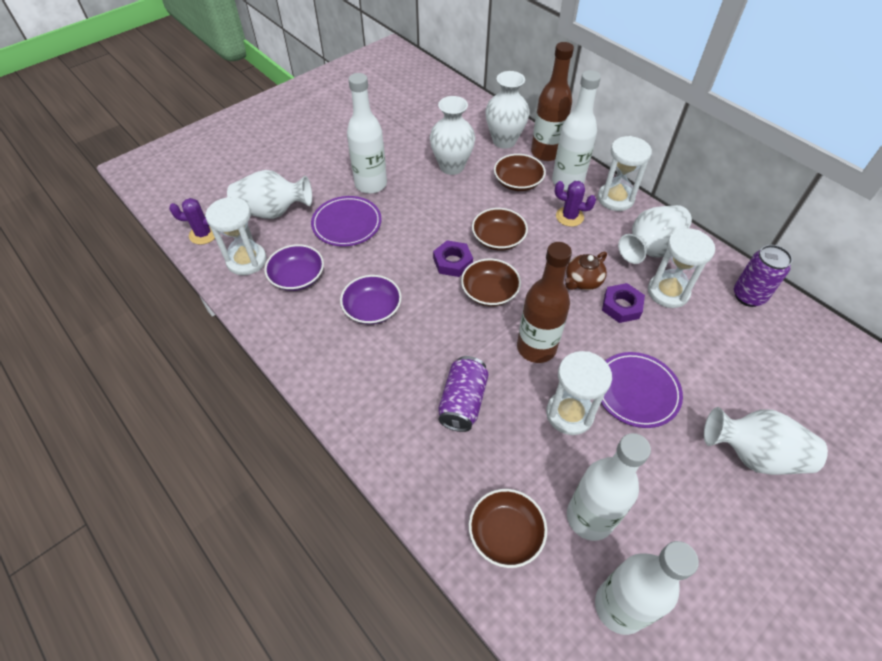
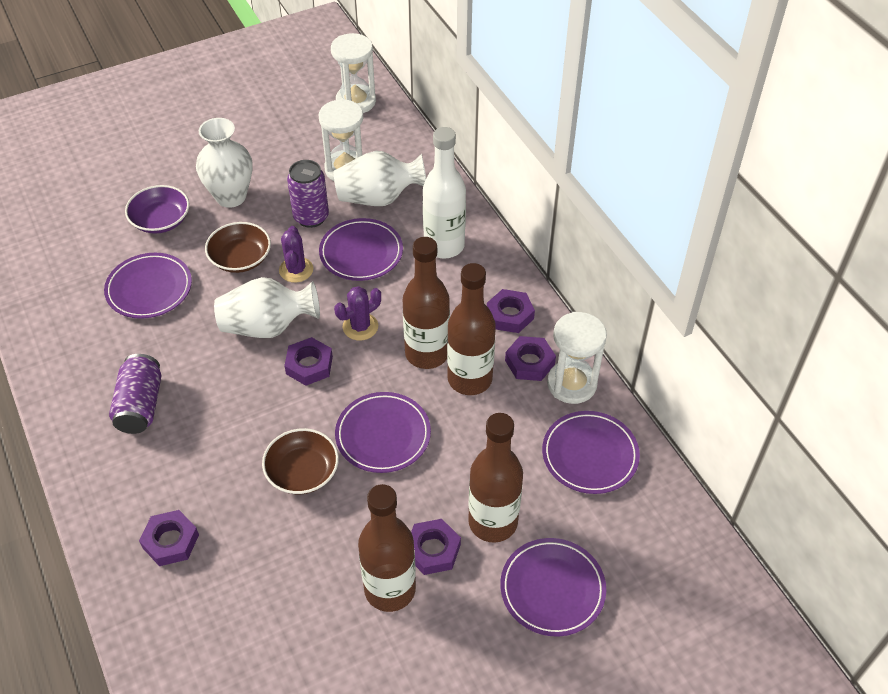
brown bottle: 2 -> 4
brown bowl: 4 -> 2
brown teapot: 1 -> 0
purple bowl: 2 -> 1
purple nut: 2 -> 5
purple plate: 2 -> 5
white bottle: 4 -> 1
white hourglass: 4 -> 3
white vase: 5 -> 3

